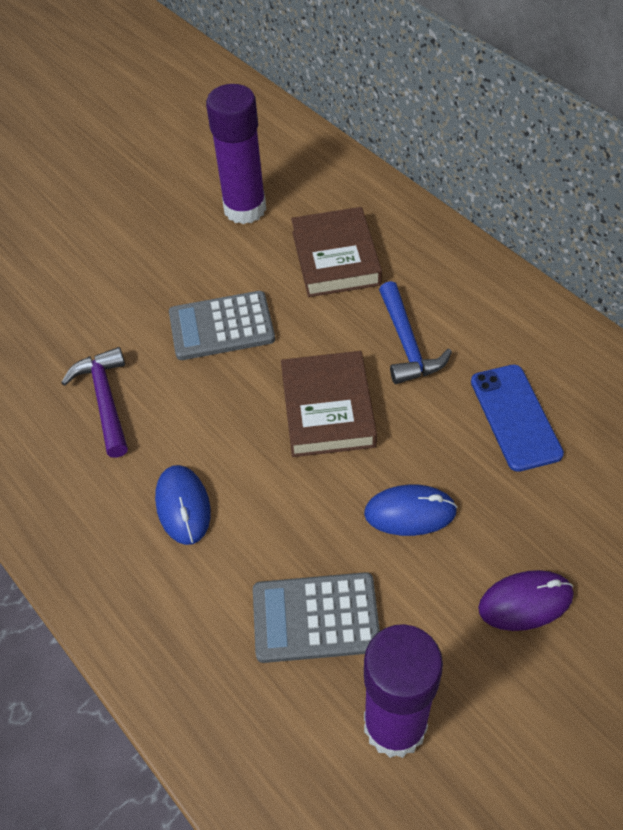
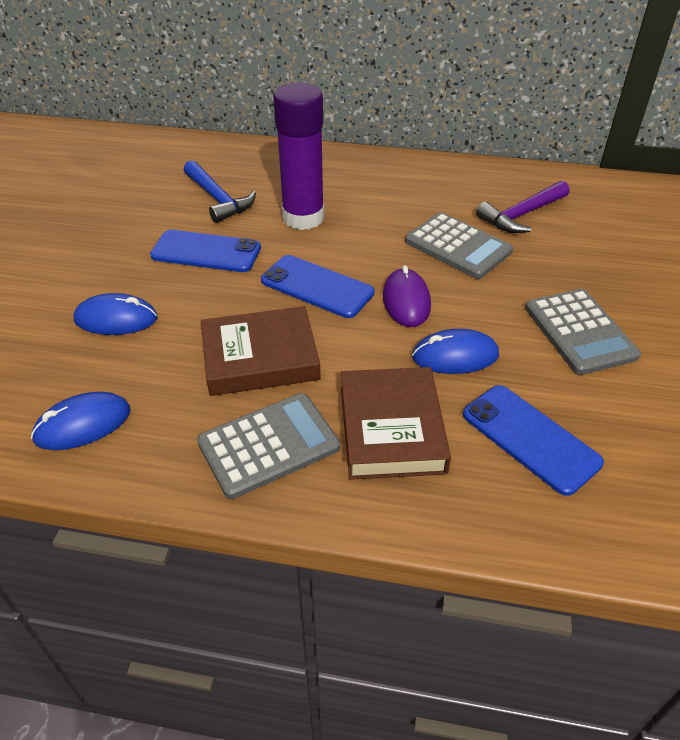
blue mouse: 2 -> 3
blue phone: 1 -> 3
grey calculator: 2 -> 3
purple glue stick: 2 -> 1

